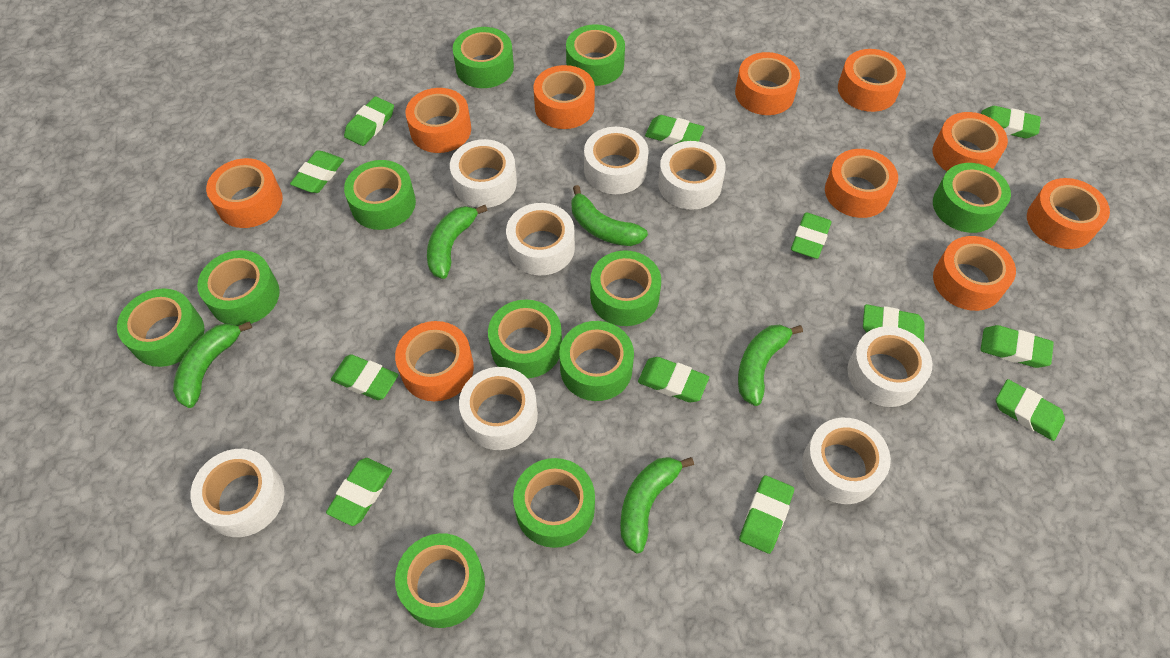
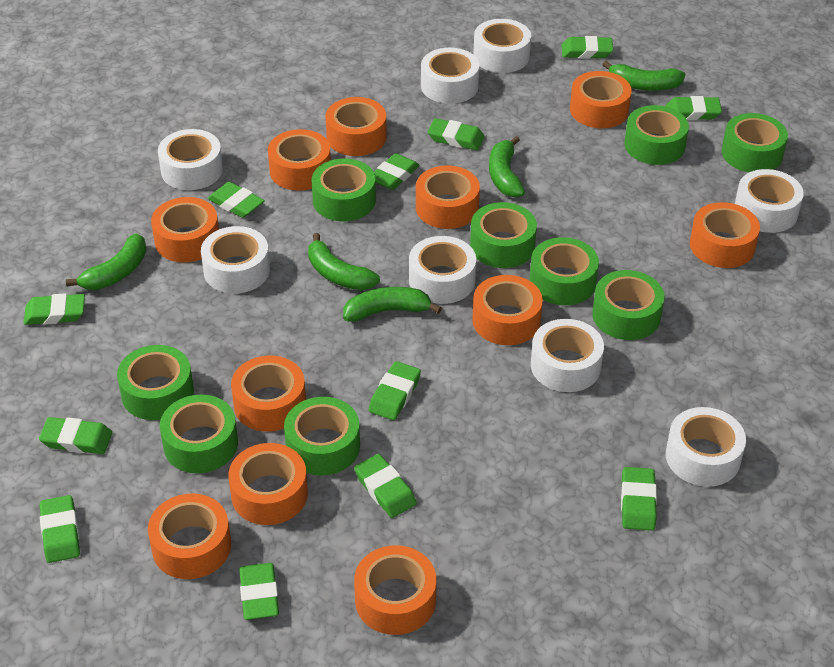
green tape: 11 -> 9
orange tape: 10 -> 11

